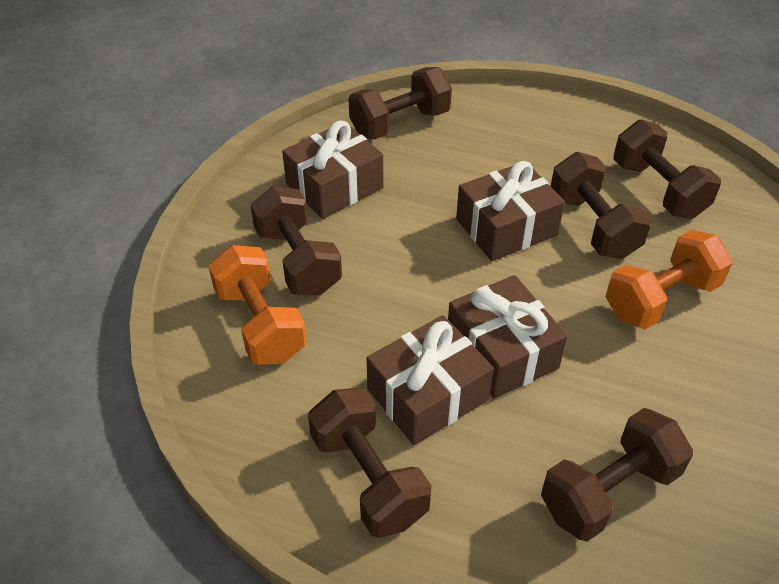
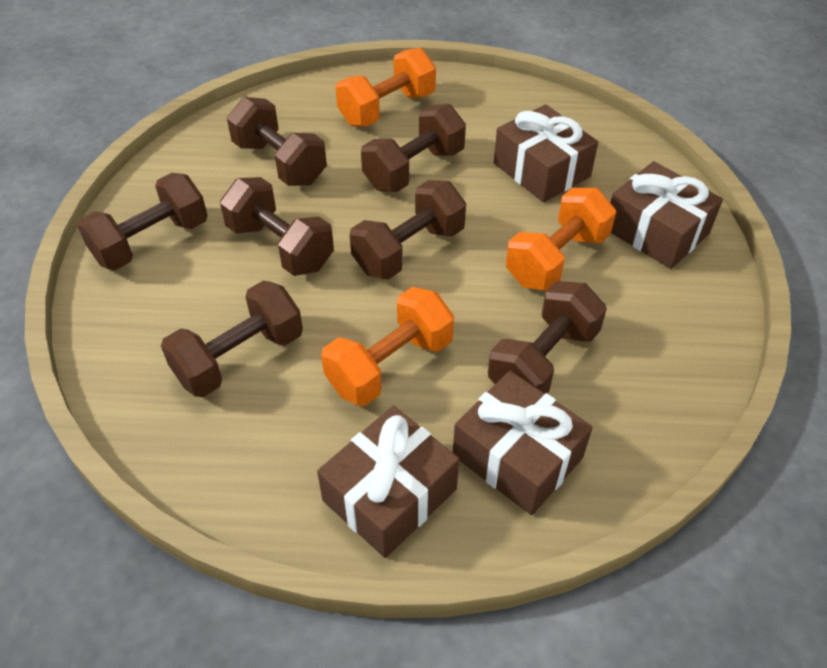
brown dumbbell: 6 -> 7
orange dumbbell: 2 -> 3

